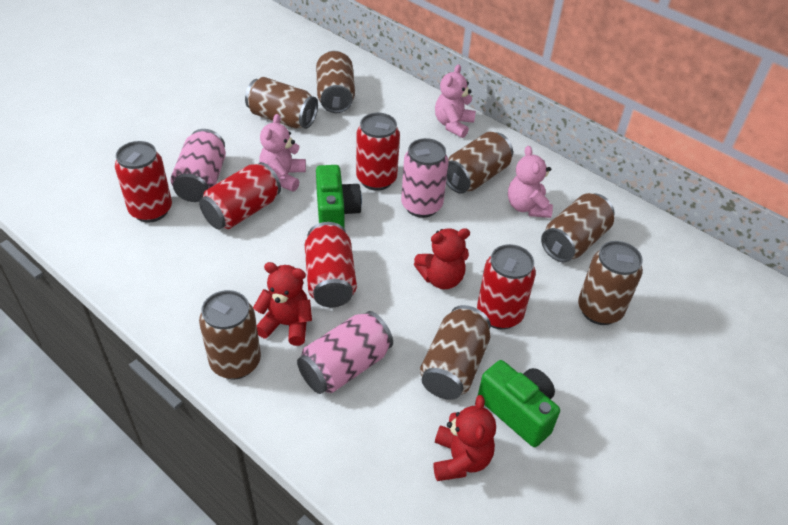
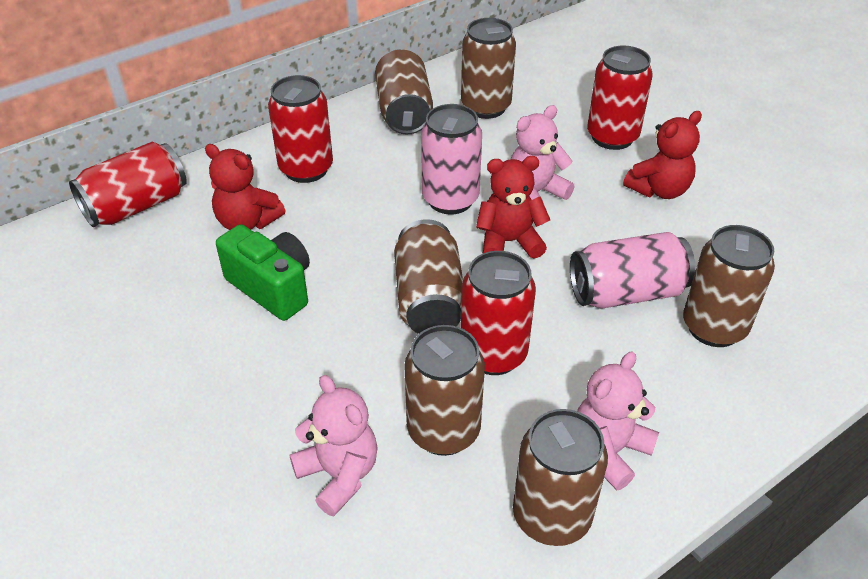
brown can: 7 -> 6
green camera: 2 -> 1
pink can: 3 -> 2
red can: 5 -> 4

